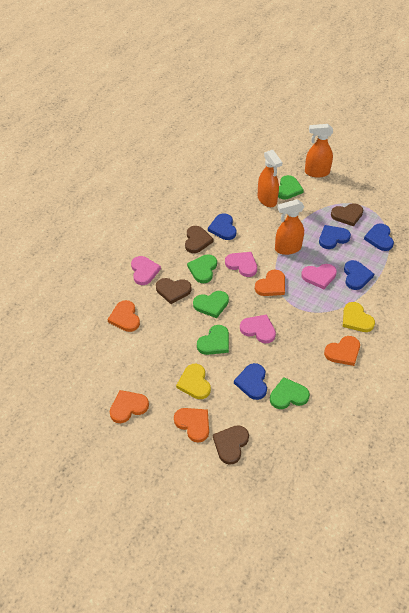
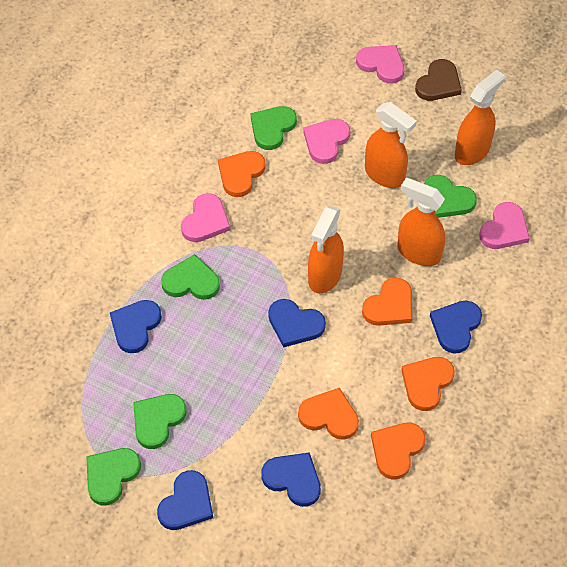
brown heart: 4 -> 1
orange spray bottle: 3 -> 4
yellow heart: 2 -> 0

